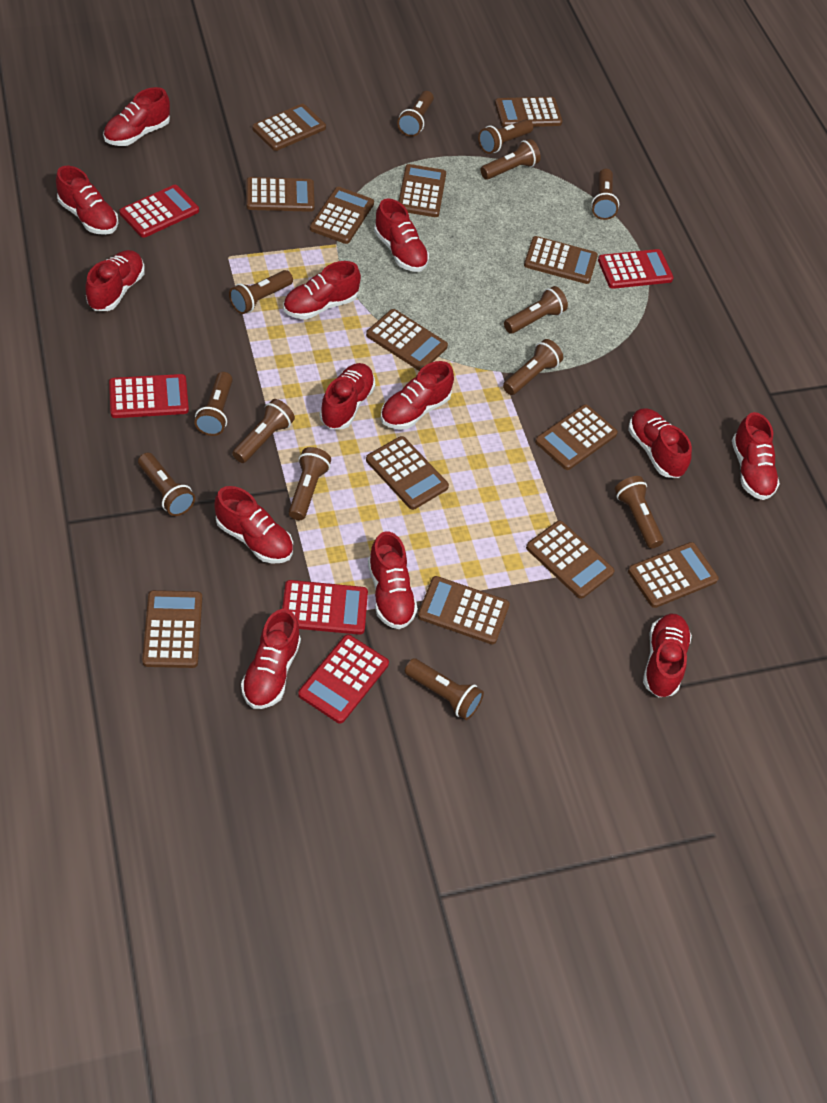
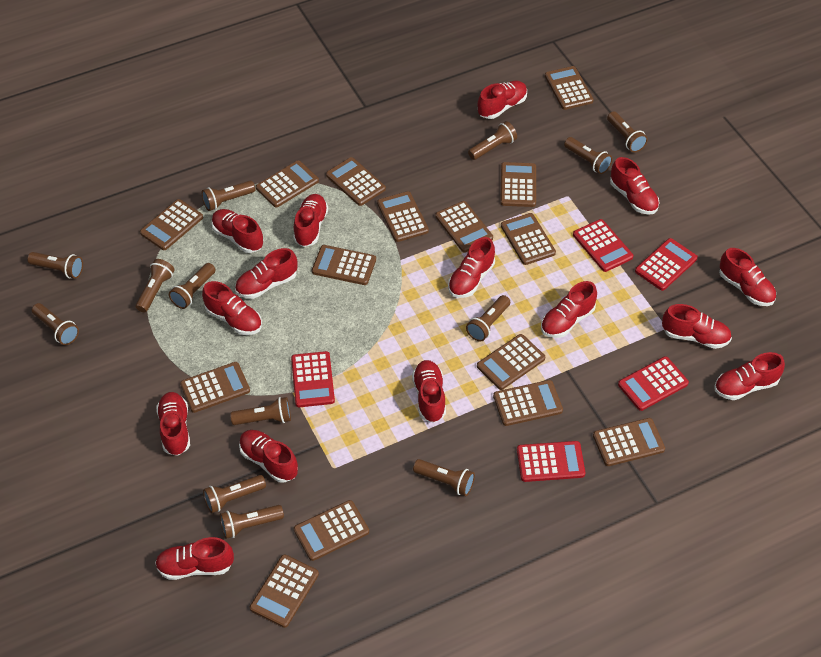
brown calculator: 13 -> 15
red shoe: 13 -> 15

